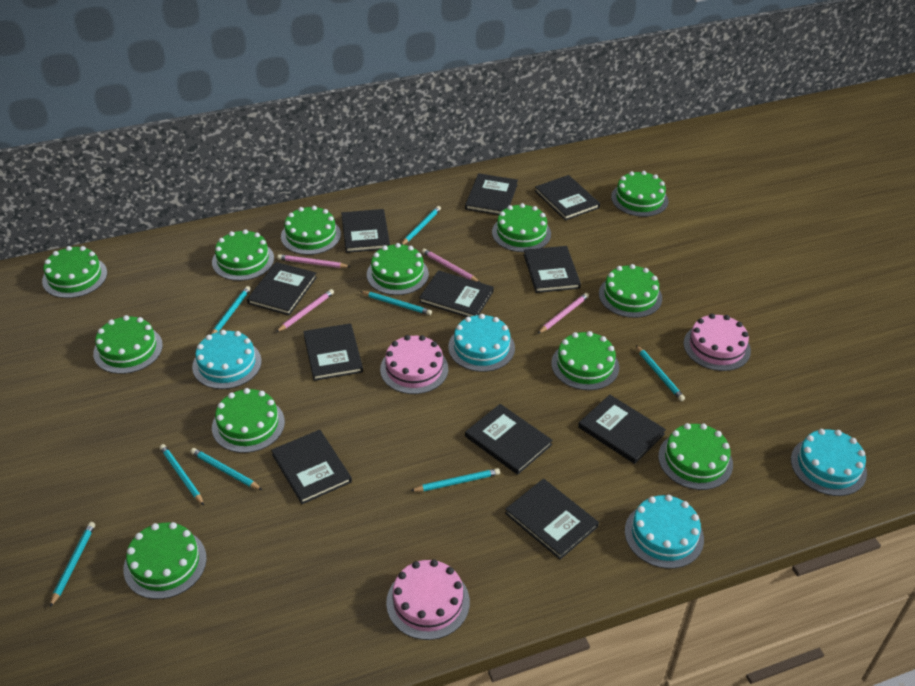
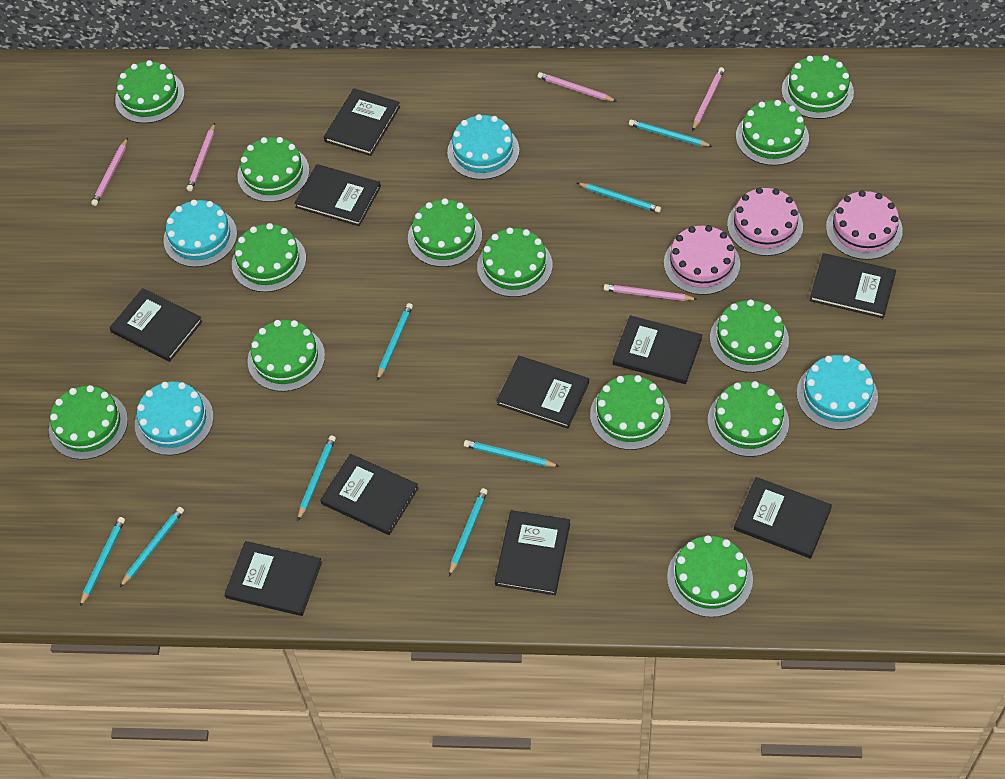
black book: 11 -> 10
green cake: 12 -> 13
pink pencil: 4 -> 5

